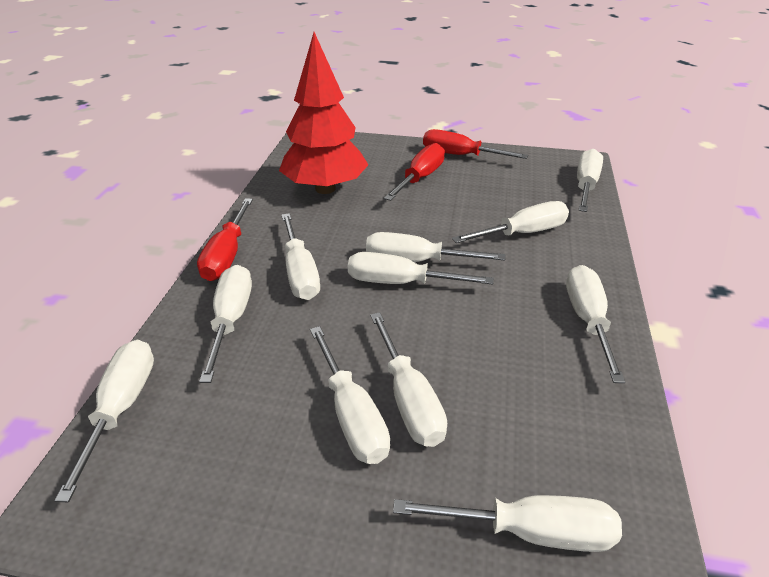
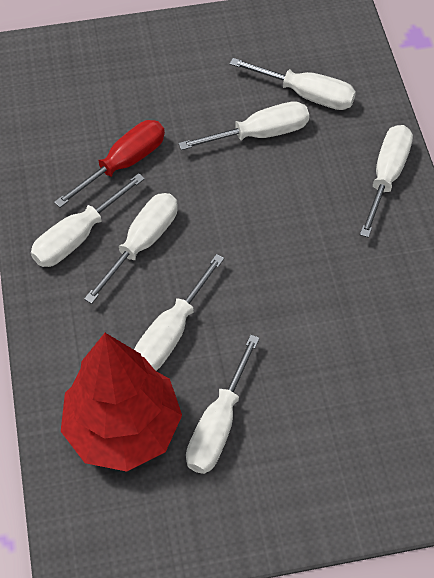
red screwdriver: 3 -> 1
white screwdriver: 11 -> 7

